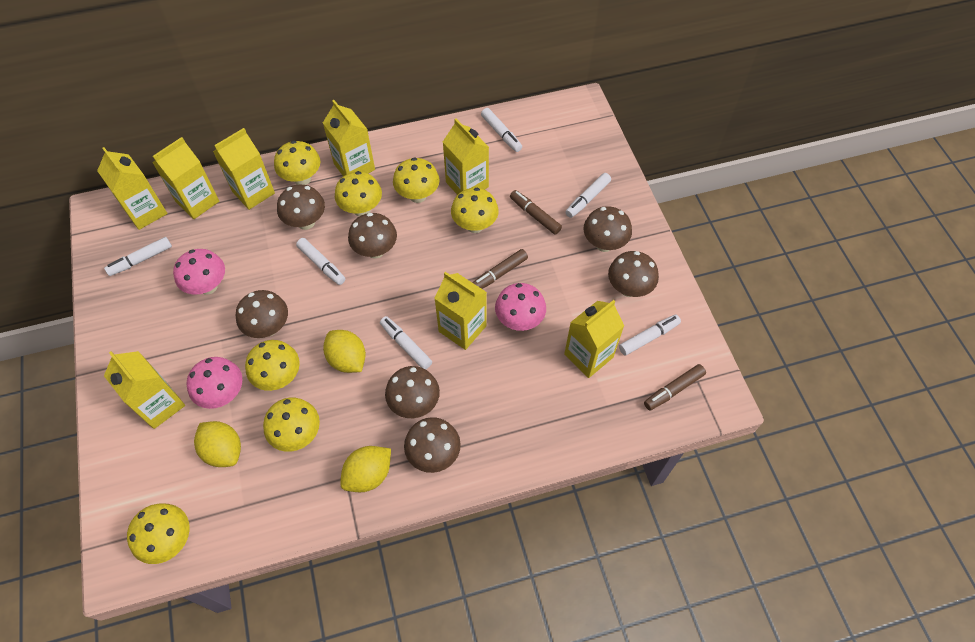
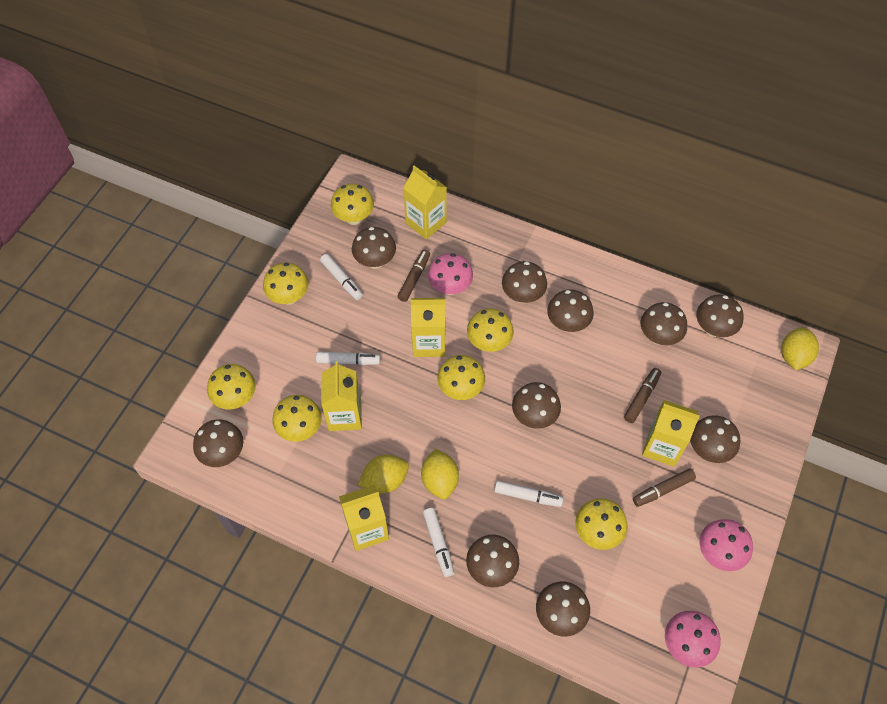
brown mushroom: 7 -> 10
white marker: 6 -> 4
yellow carton: 8 -> 5

